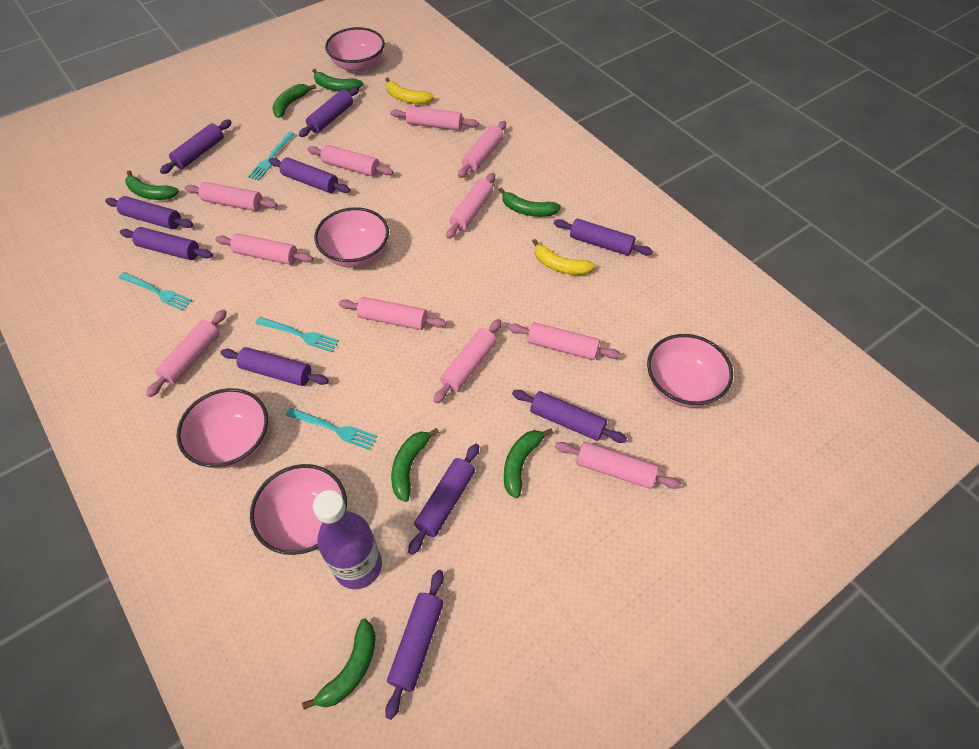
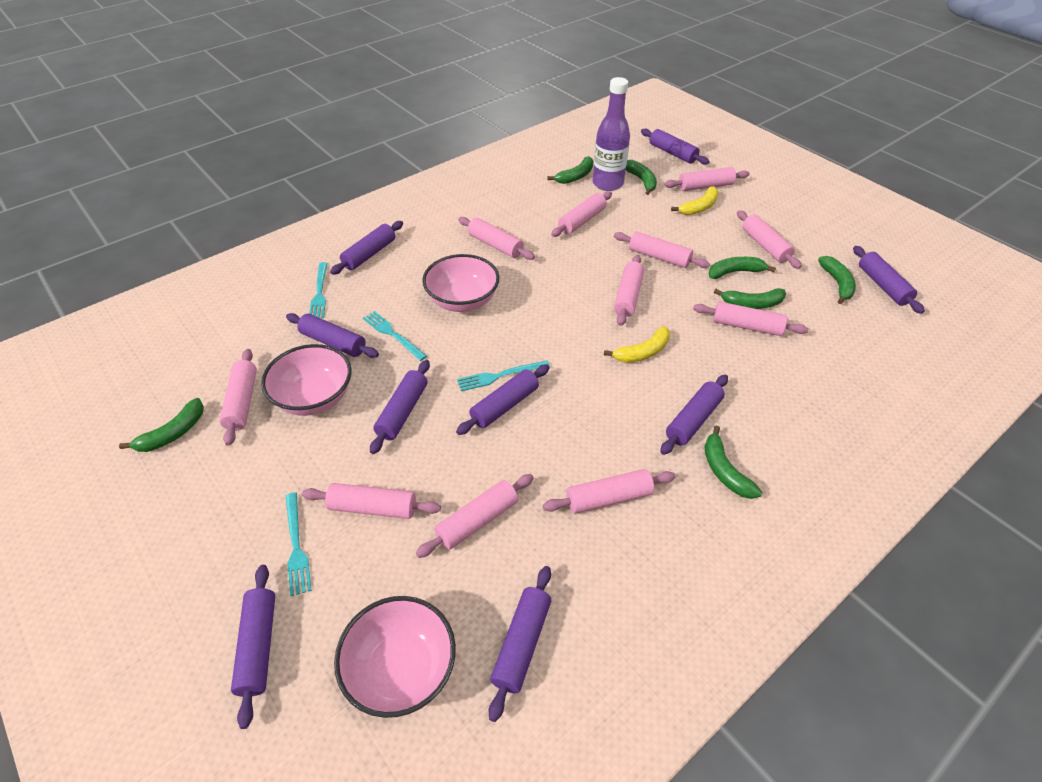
pink bowl: 5 -> 3
purple rolling pin: 10 -> 9

